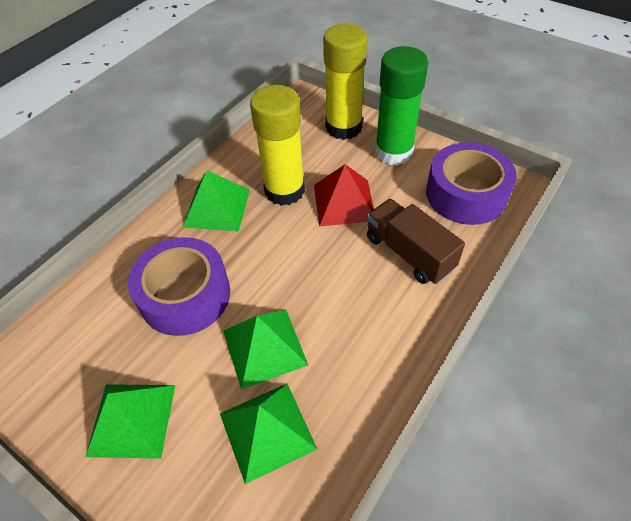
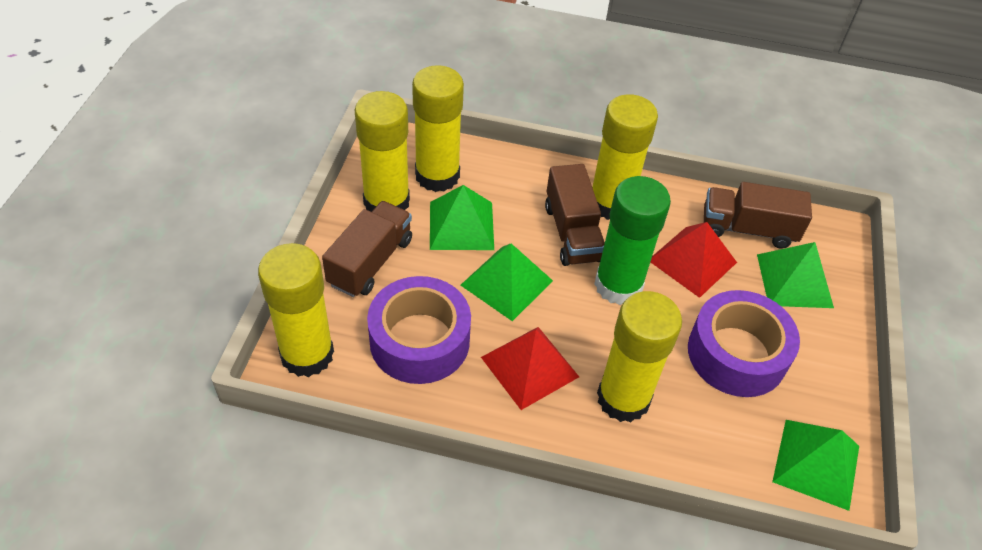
brown truck: 1 -> 3
red pyramid: 1 -> 2
yellow glue stick: 2 -> 5

